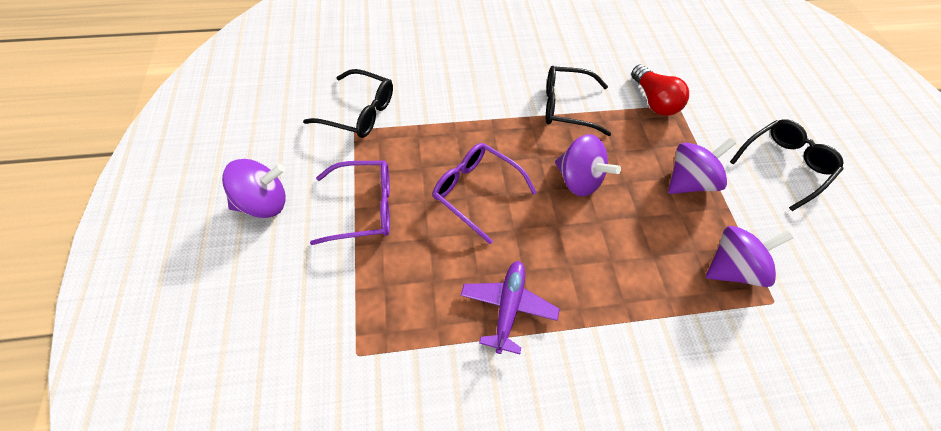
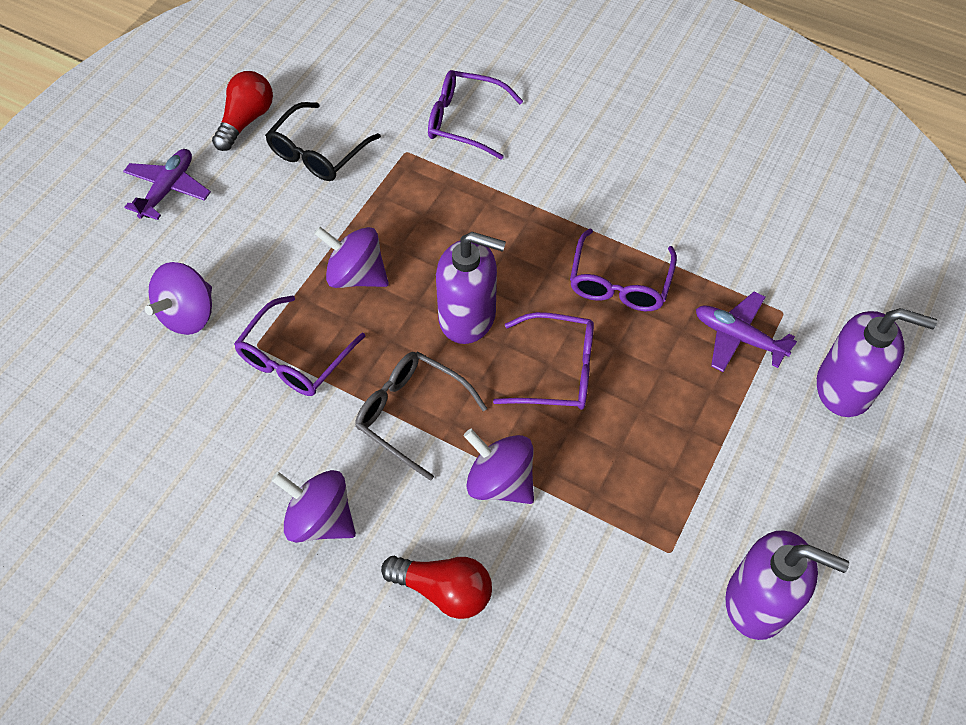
black glasses: 3 -> 1
grey glasses: 0 -> 1
purple glasses: 2 -> 4
purple plane: 1 -> 2
purple soap dispenser: 0 -> 3
red light bulb: 1 -> 2

